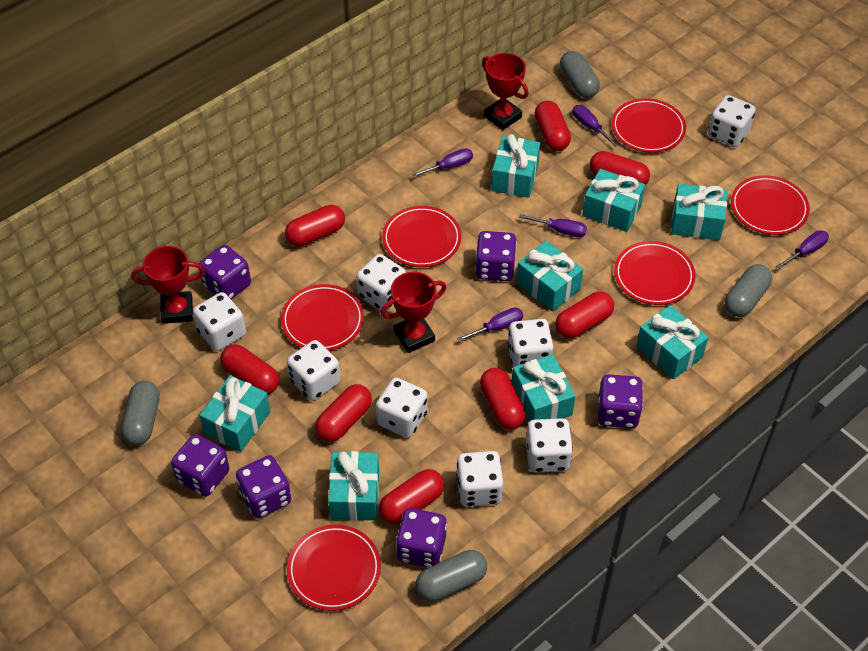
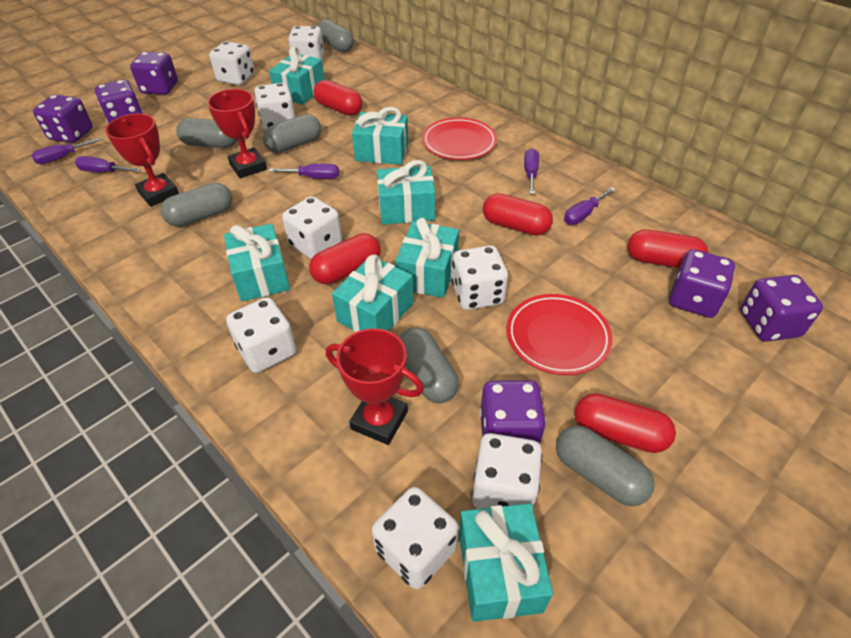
grey capsule: 4 -> 6
red capsule: 8 -> 5
red plate: 6 -> 2
turquoise gift: 8 -> 7

